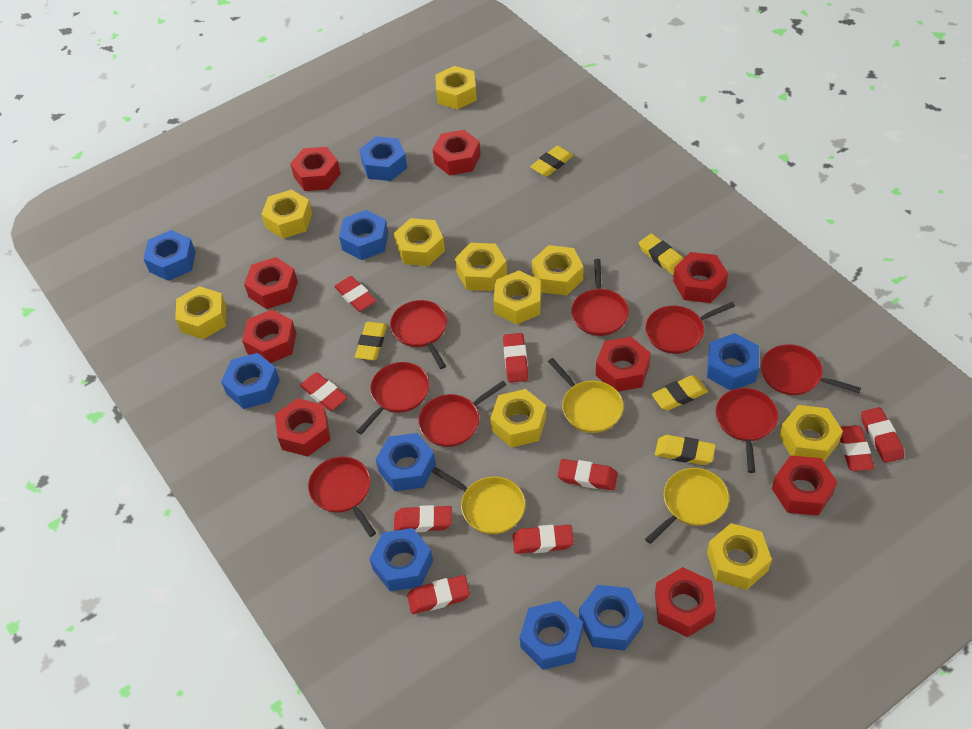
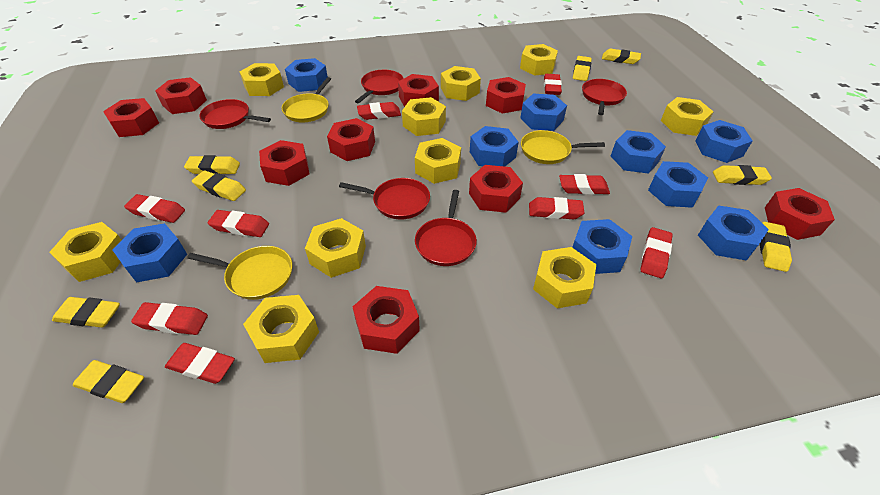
red pan: 8 -> 5
yellow eraser: 5 -> 8

